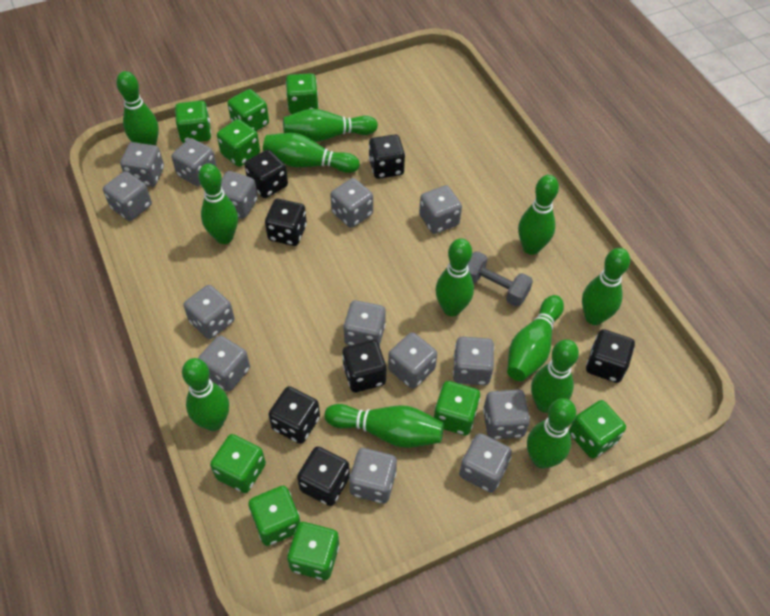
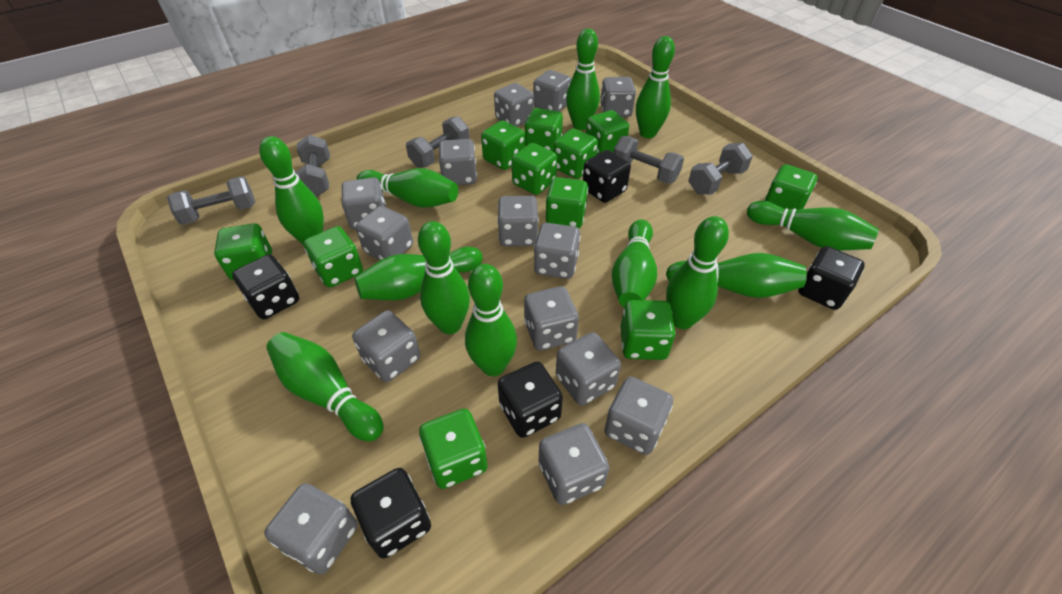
black dice: 7 -> 5
green dice: 9 -> 11
grey dumbbell: 1 -> 5

